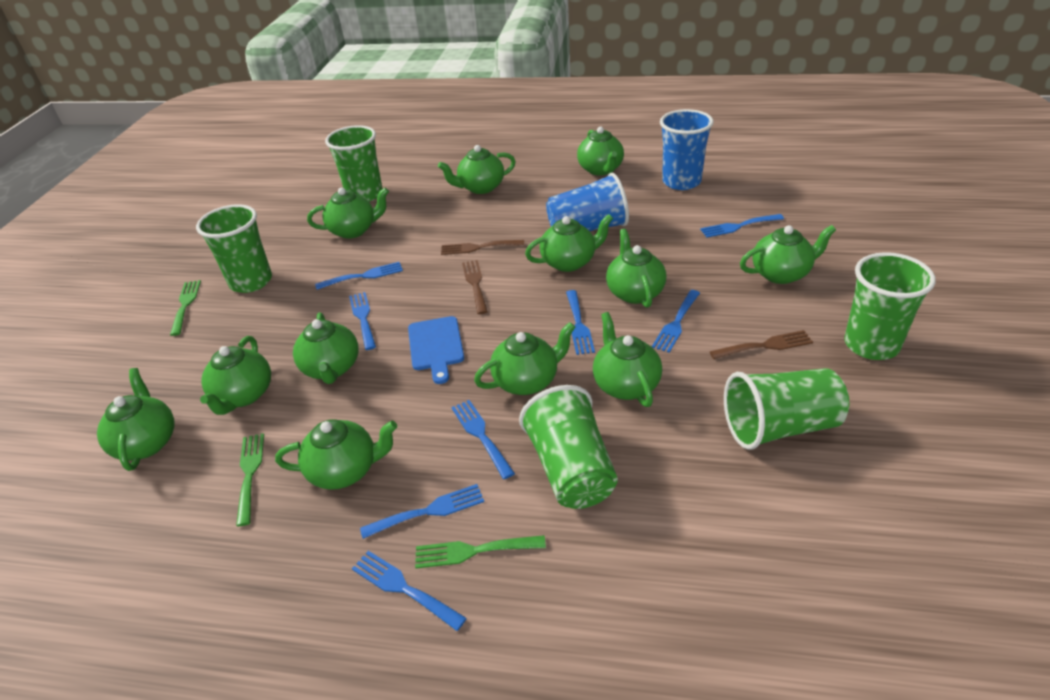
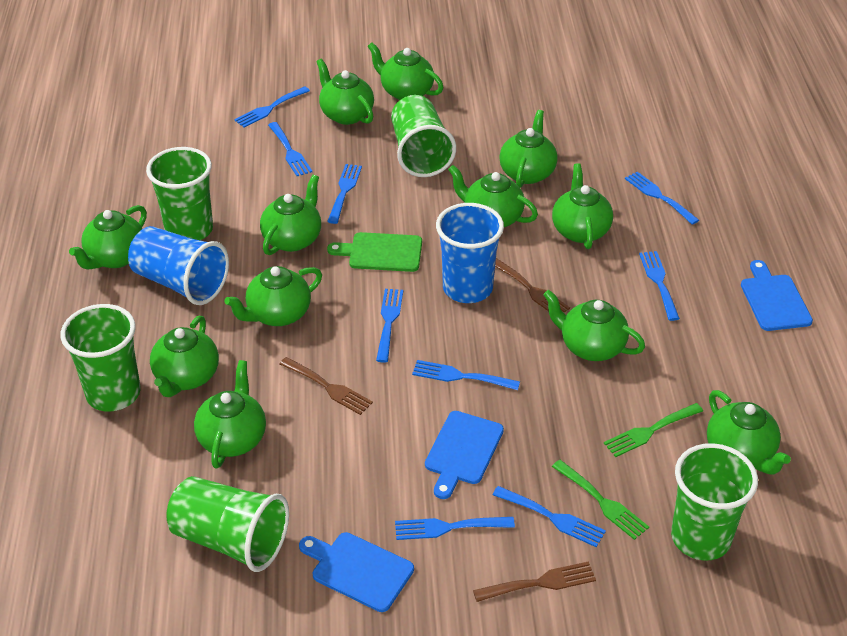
blue cutting board: 1 -> 3
blue fork: 8 -> 9
green cutting board: 0 -> 1
green fork: 3 -> 2

